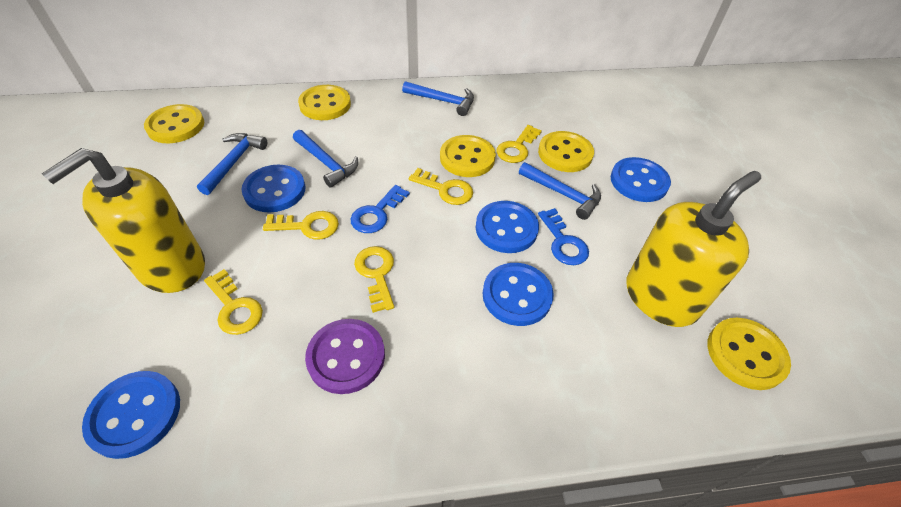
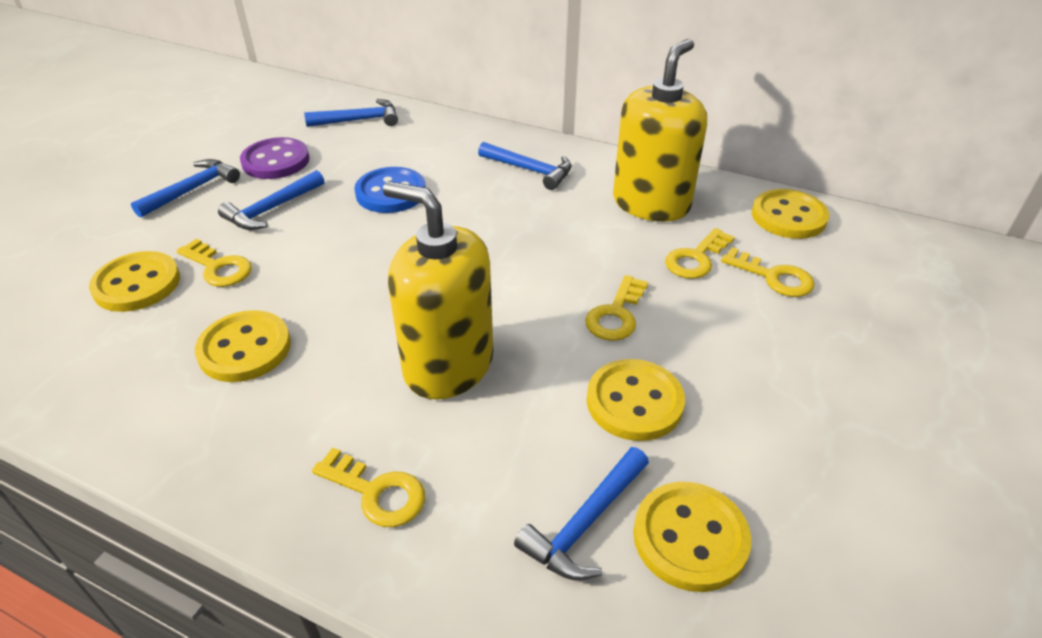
blue button: 5 -> 1
blue hammer: 4 -> 5
blue key: 2 -> 0

